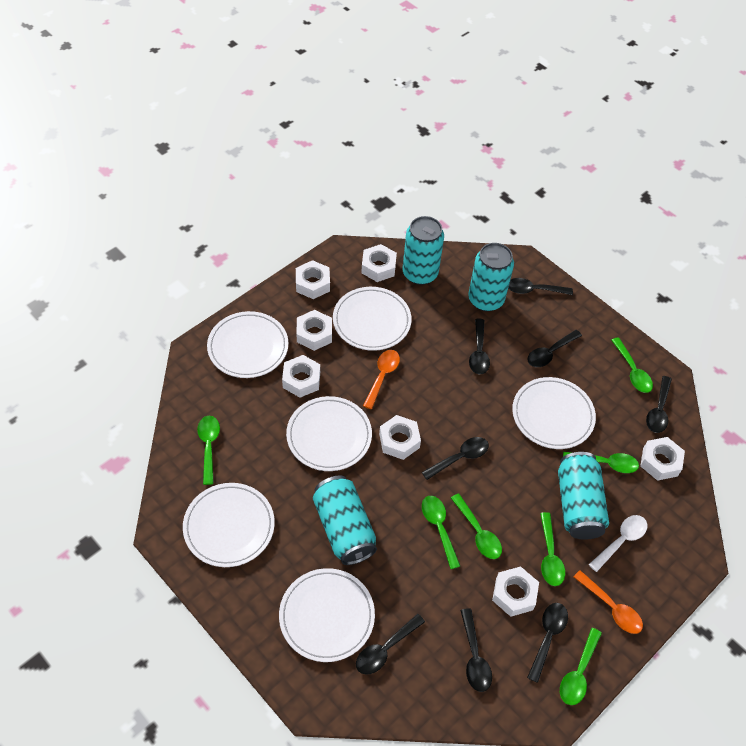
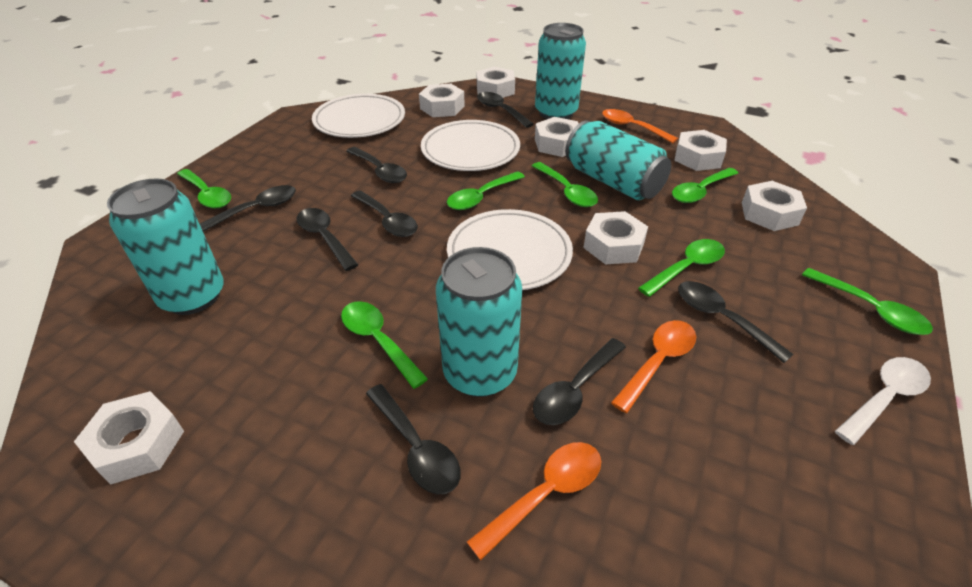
orange spoon: 2 -> 3
white plate: 6 -> 3

